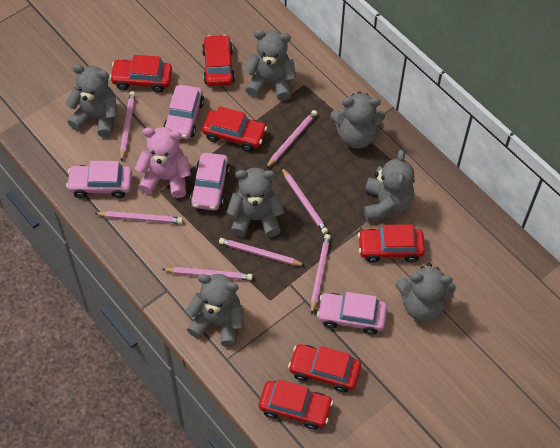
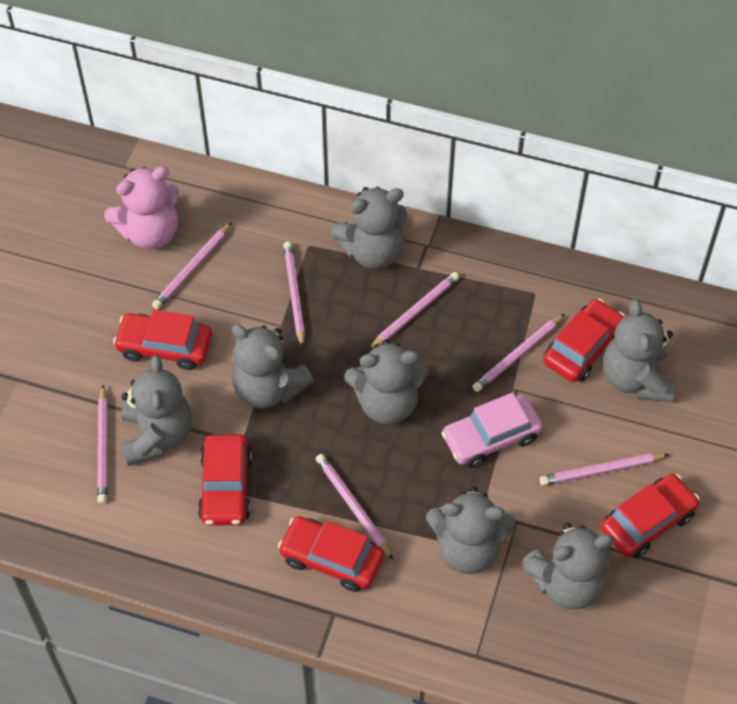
pink car: 4 -> 1
red car: 6 -> 5

